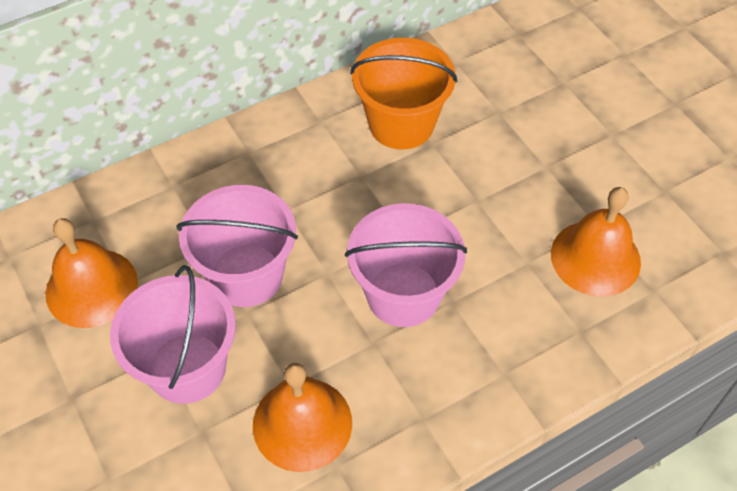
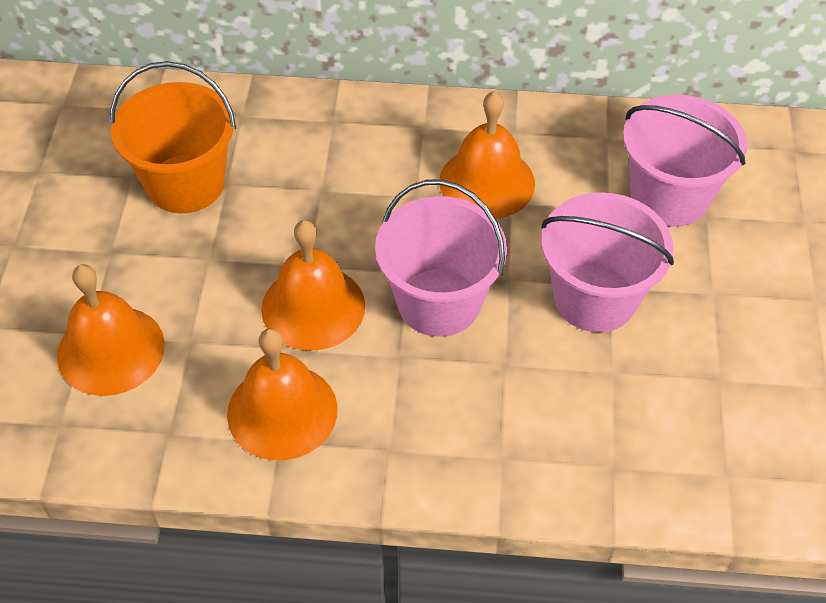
orange bell: 3 -> 4

